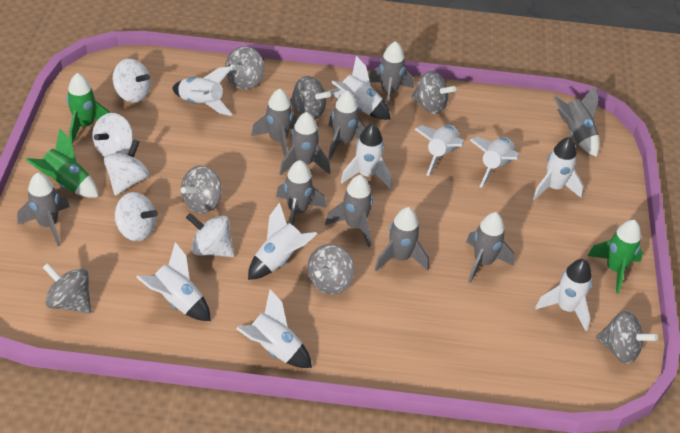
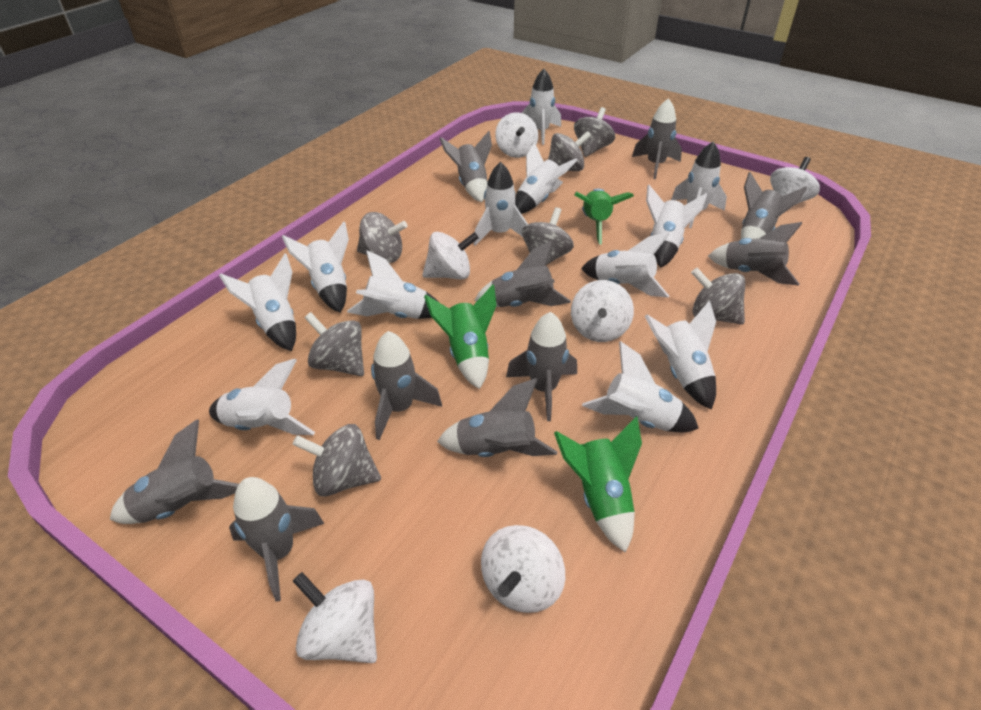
white rocket: 10 -> 12
white spinning top: 5 -> 6

